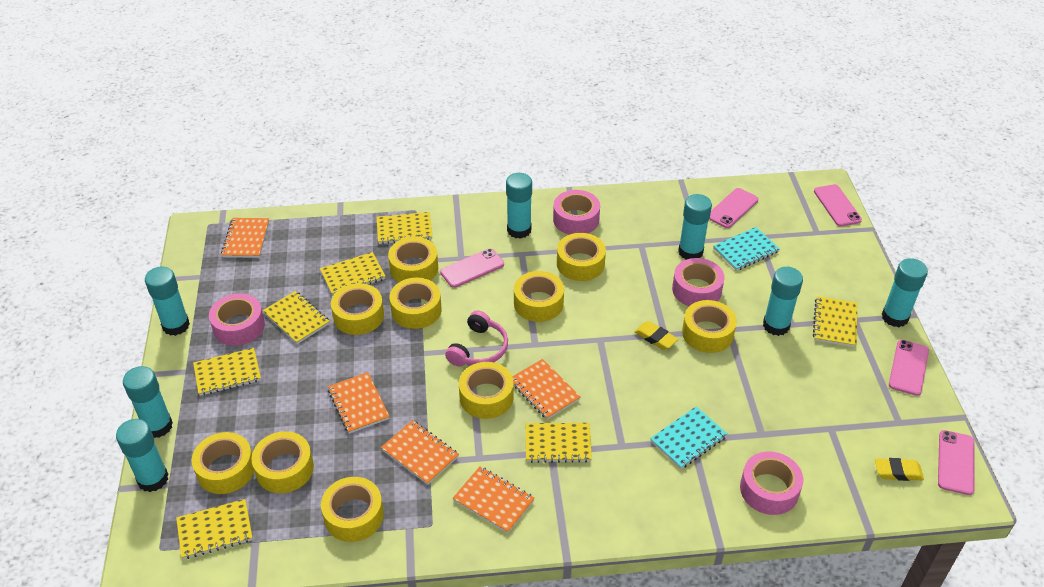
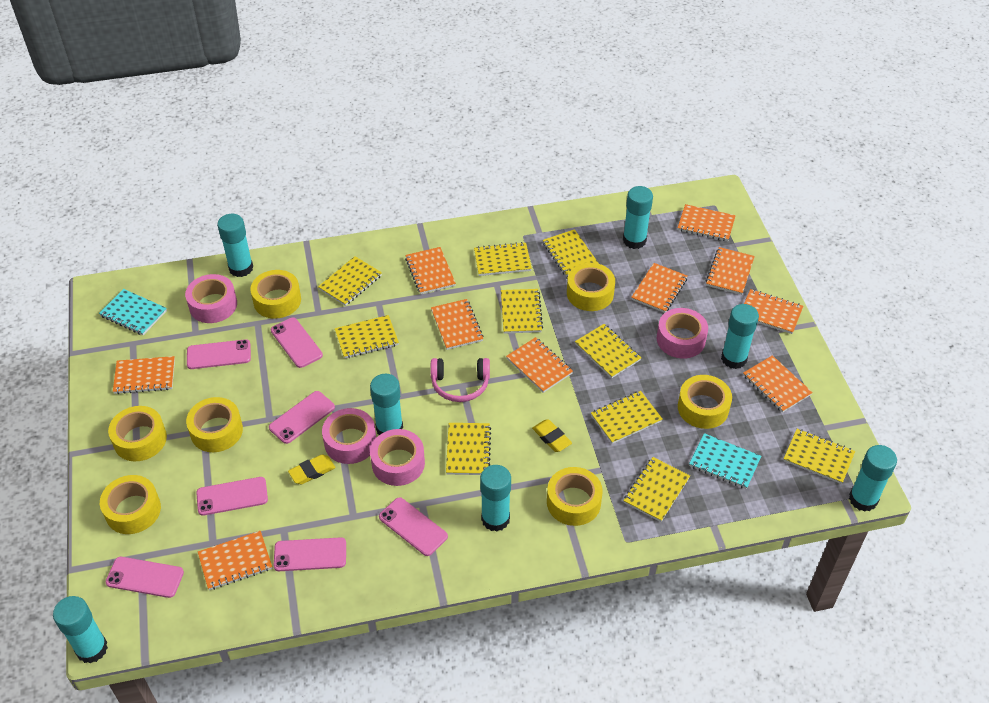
orange notebook: 5 -> 10
pink phone: 5 -> 7
yellow notebook: 7 -> 10
yellow tape: 10 -> 7

